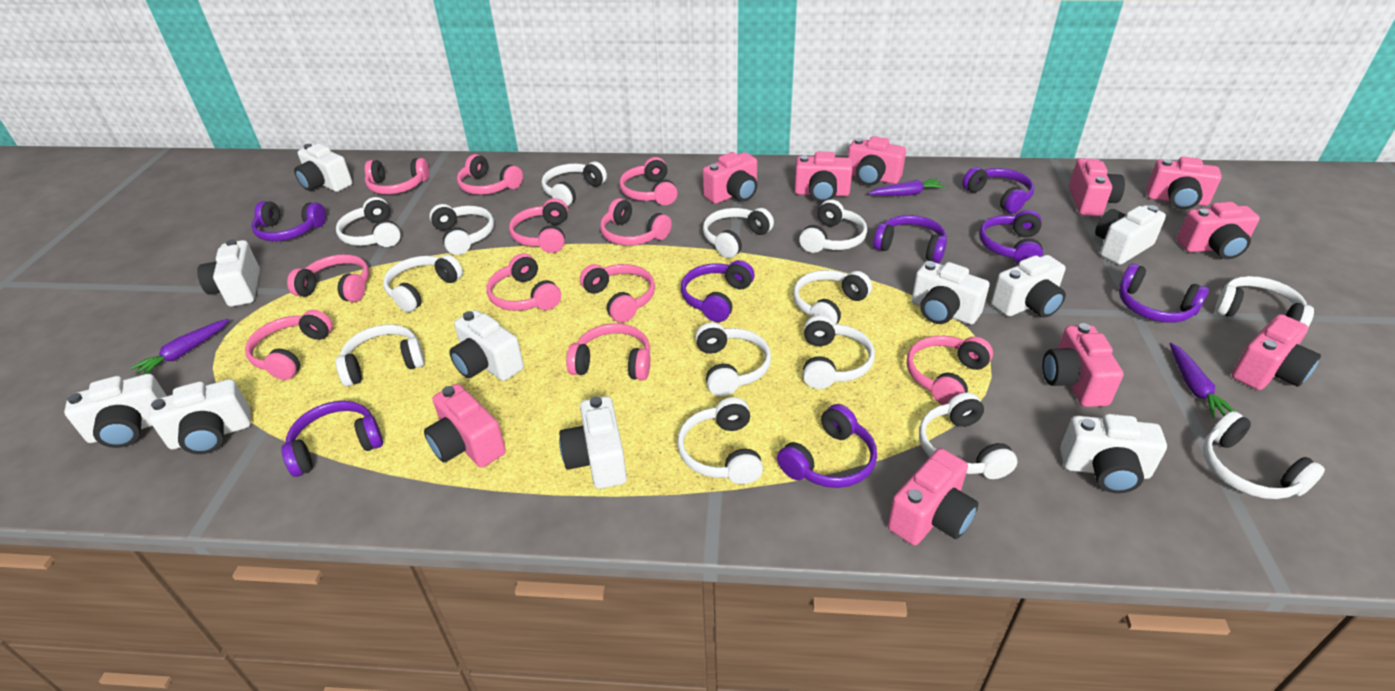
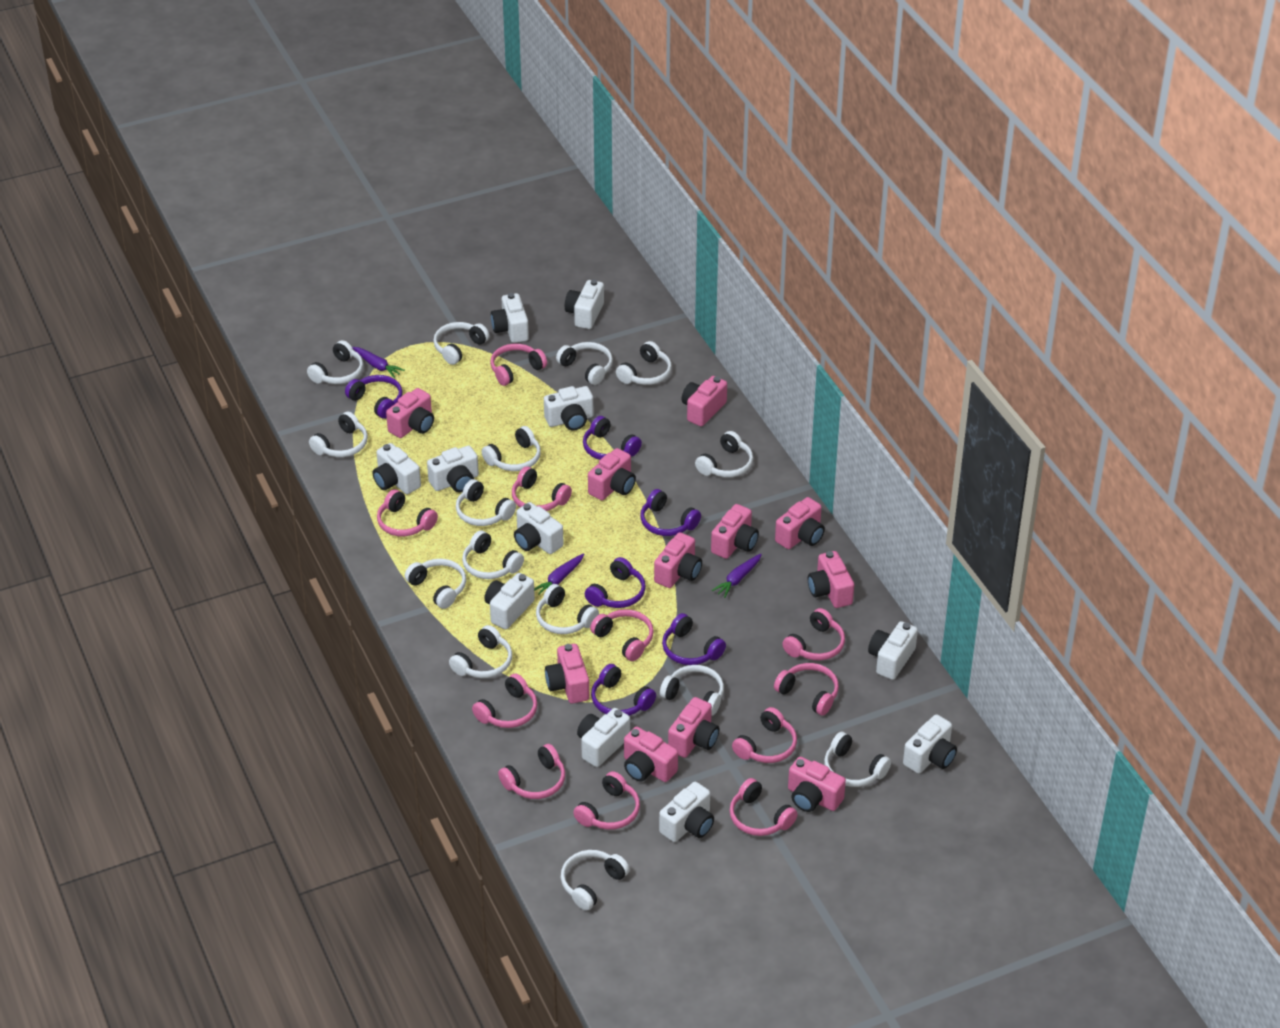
pink camera: 10 -> 11
purple headphones: 8 -> 6
white camera: 10 -> 11
white headphones: 14 -> 15

